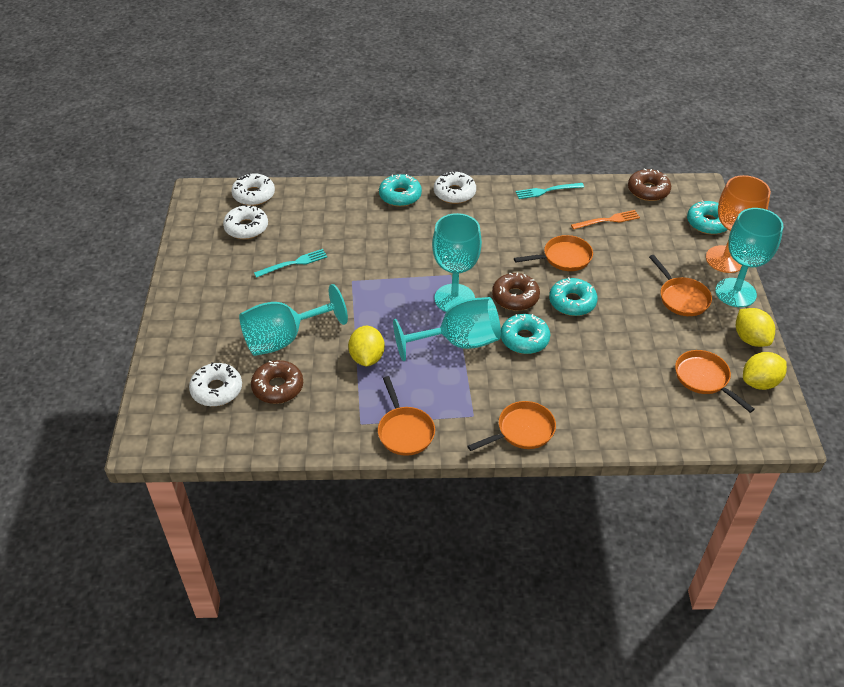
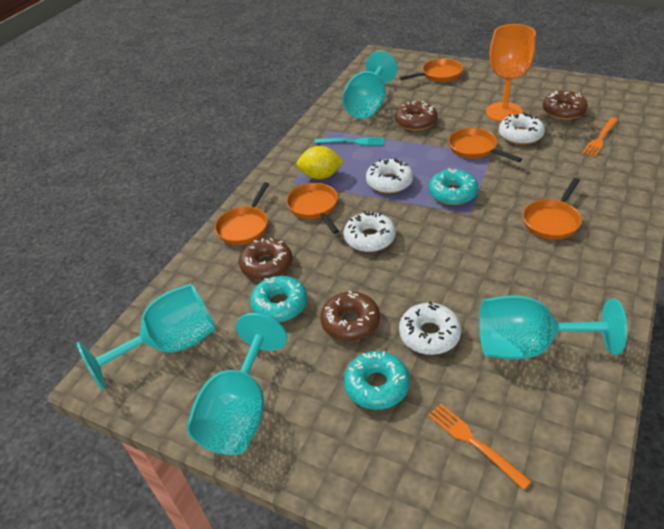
brown donut: 3 -> 4
orange fork: 1 -> 2
turquoise donut: 4 -> 3
turquoise fork: 2 -> 1
yellow lemon: 3 -> 1

